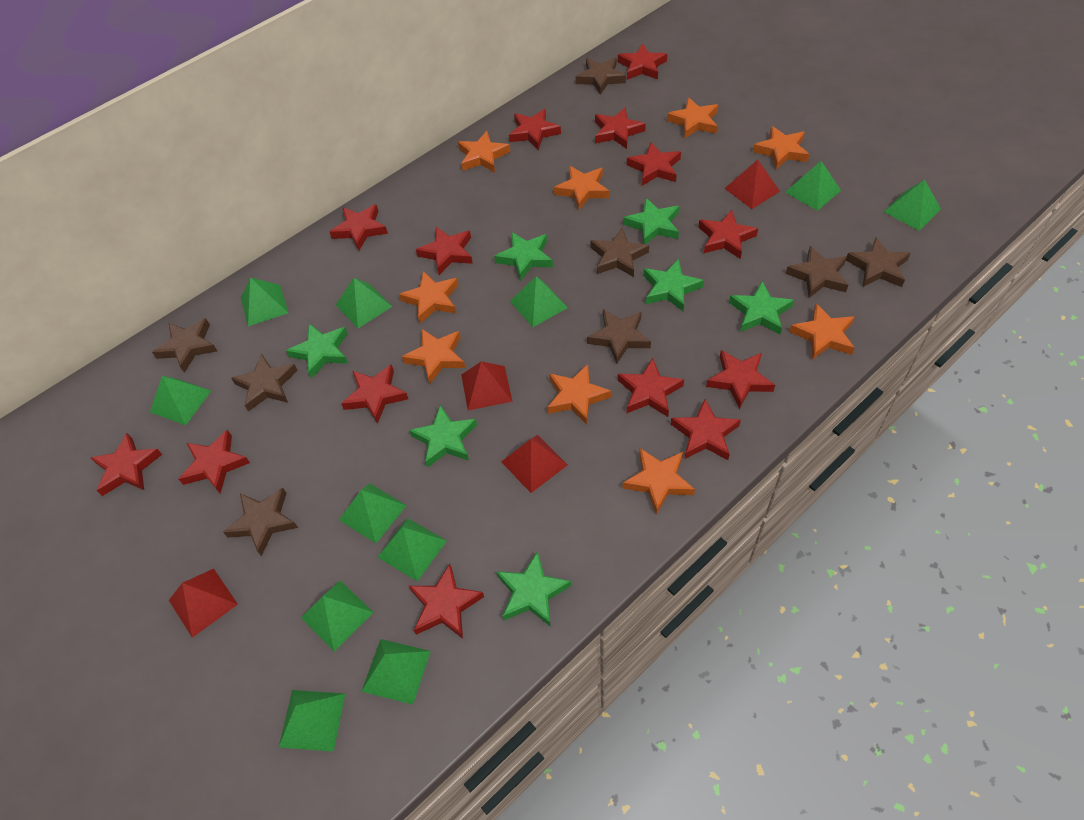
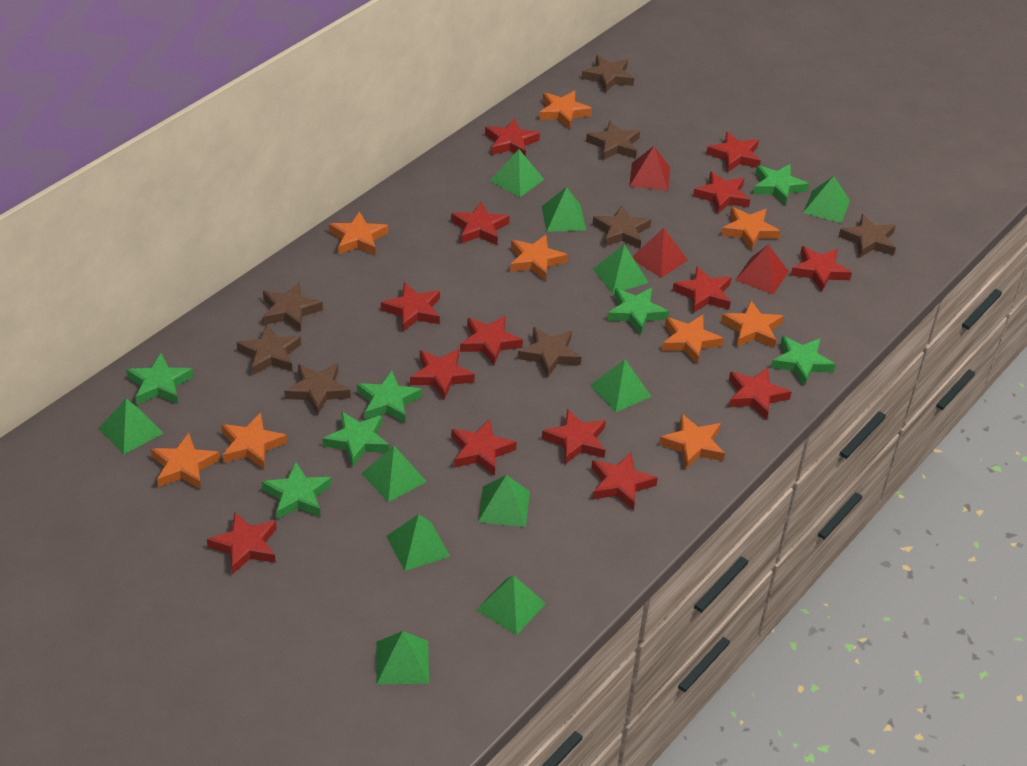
red pyramid: 4 -> 3

